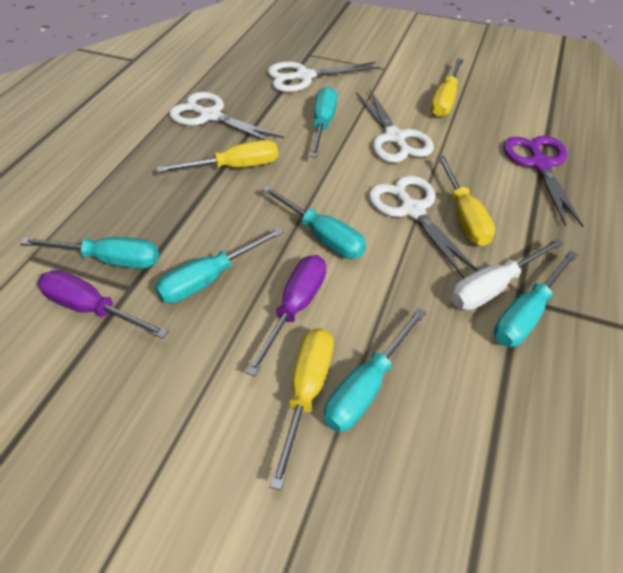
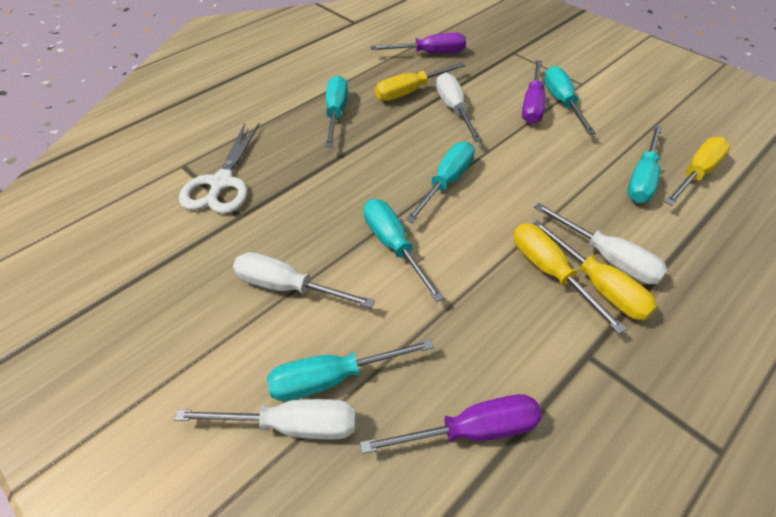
purple scissors: 1 -> 0
purple screwdriver: 2 -> 3
white scissors: 4 -> 1
white screwdriver: 1 -> 4

